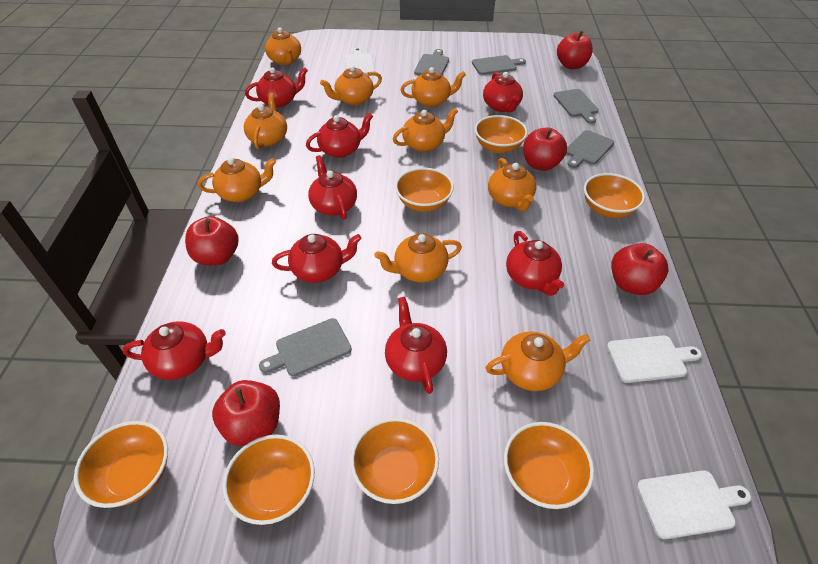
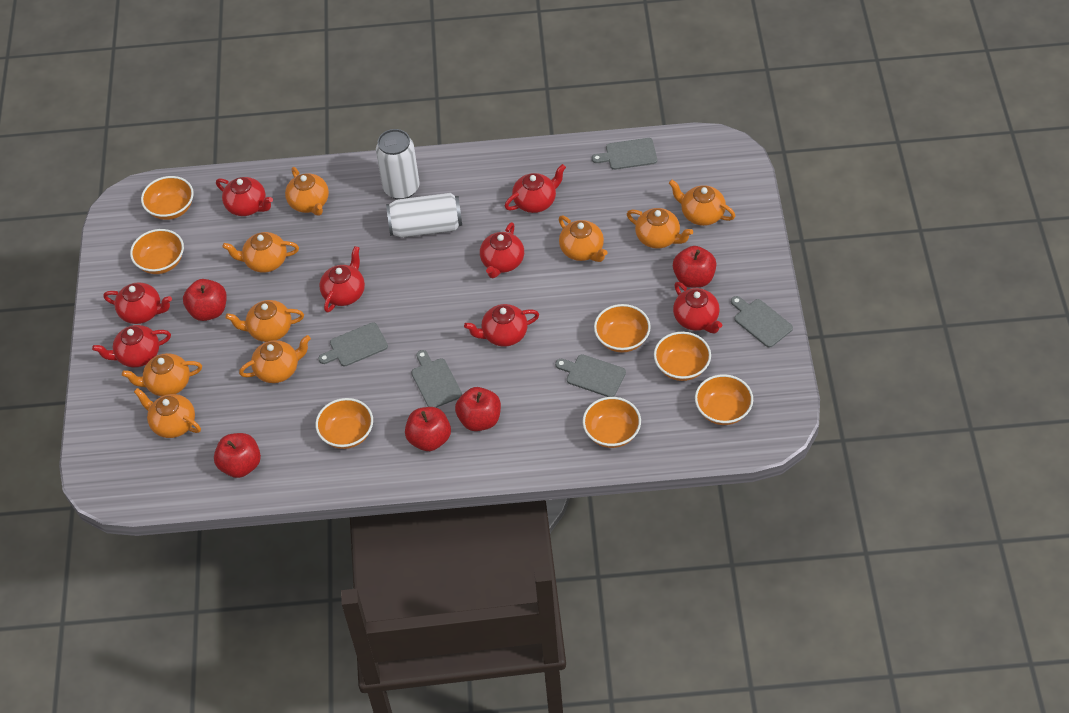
white can: 0 -> 2
white cutting board: 3 -> 0

